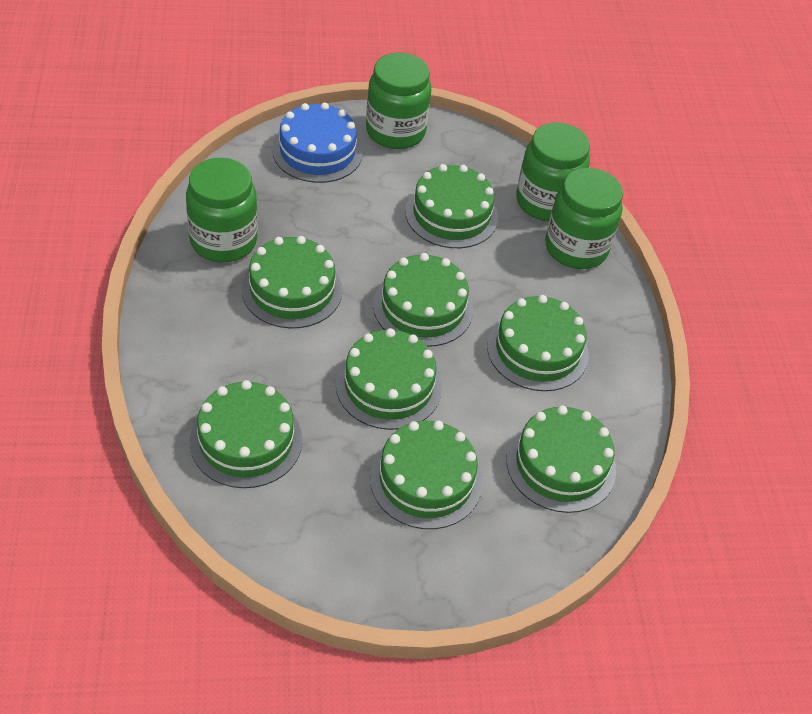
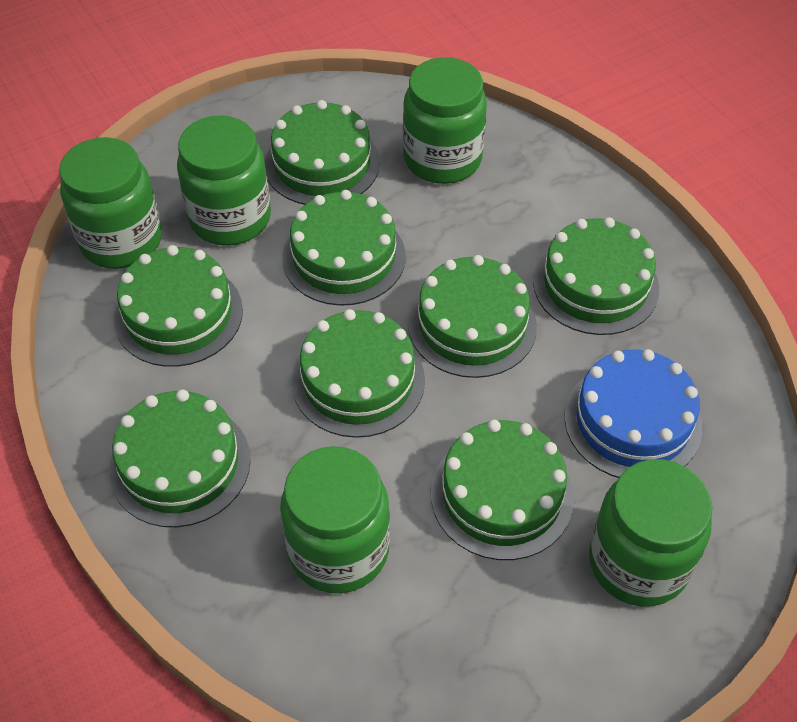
green jar: 4 -> 5

